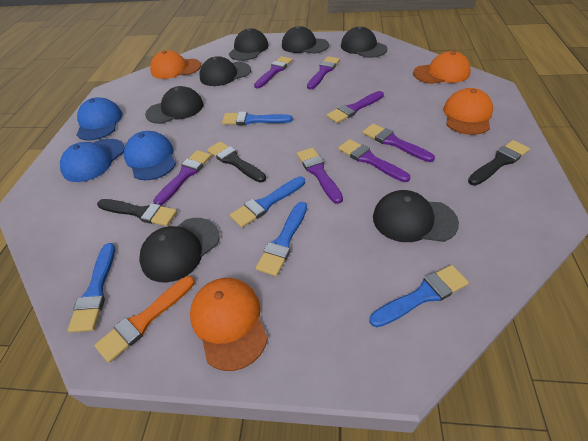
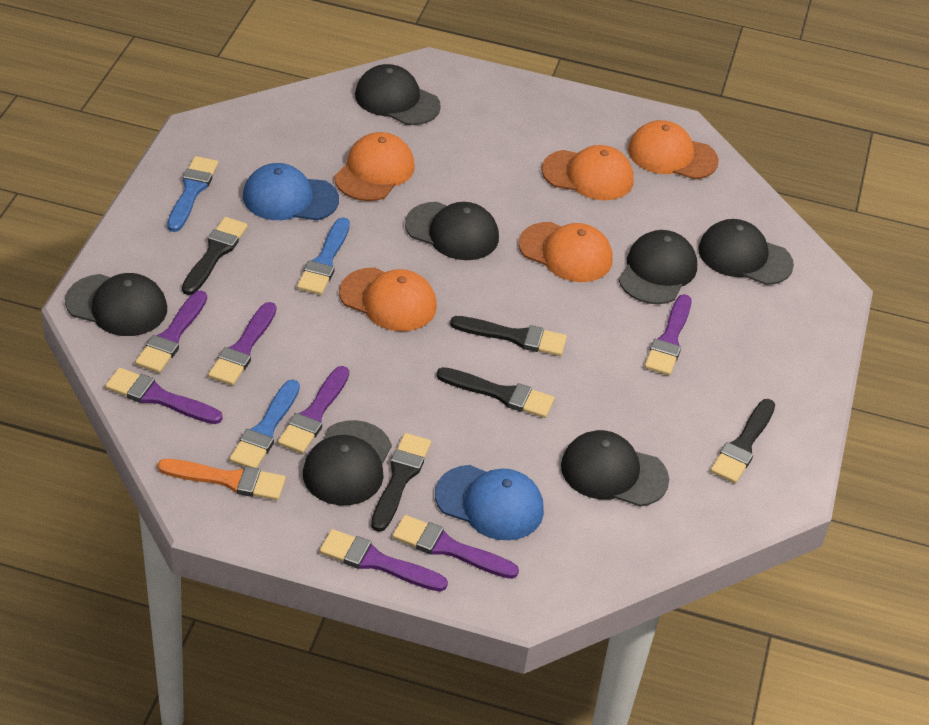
black brush: 3 -> 5
blue brush: 5 -> 3
blue cap: 3 -> 2
orange cap: 4 -> 5

